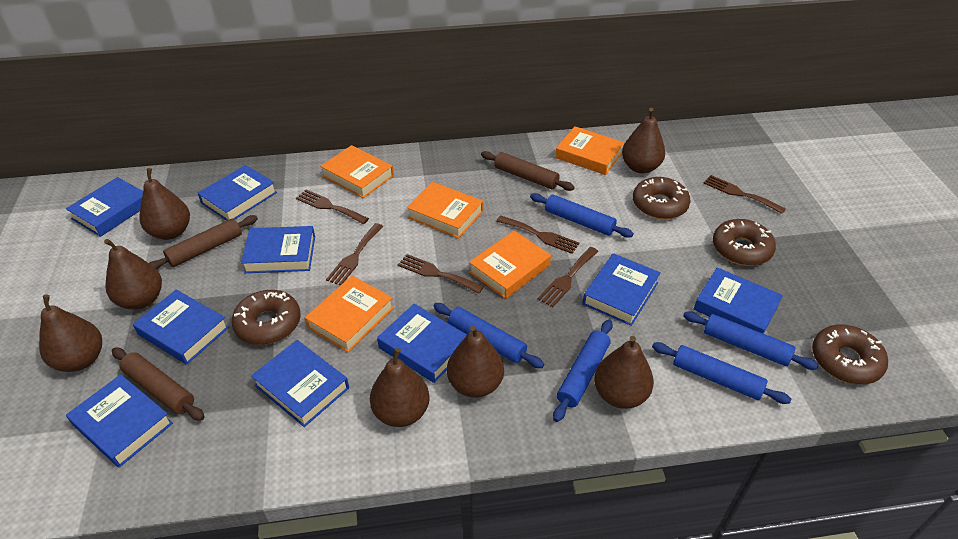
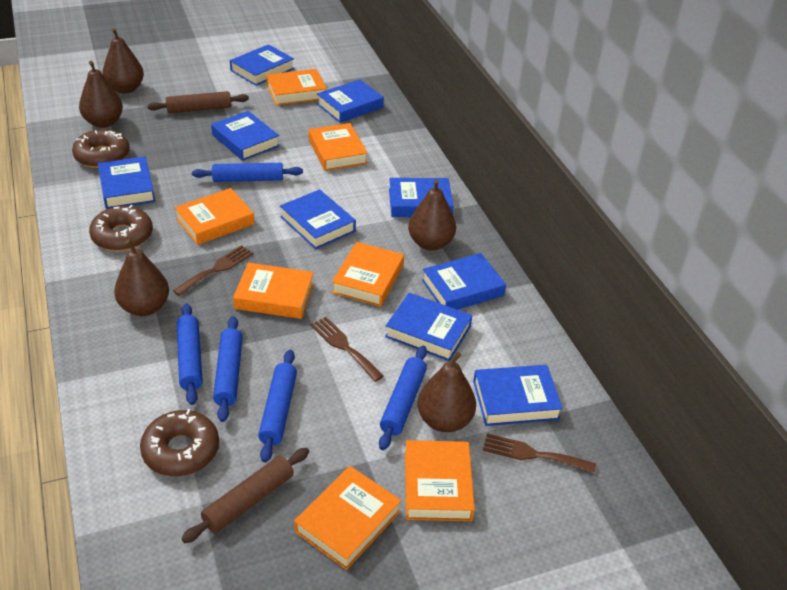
brown donut: 4 -> 3
brown fork: 6 -> 3
brown pear: 7 -> 5
brown rolling pin: 3 -> 2
orange book: 5 -> 7

